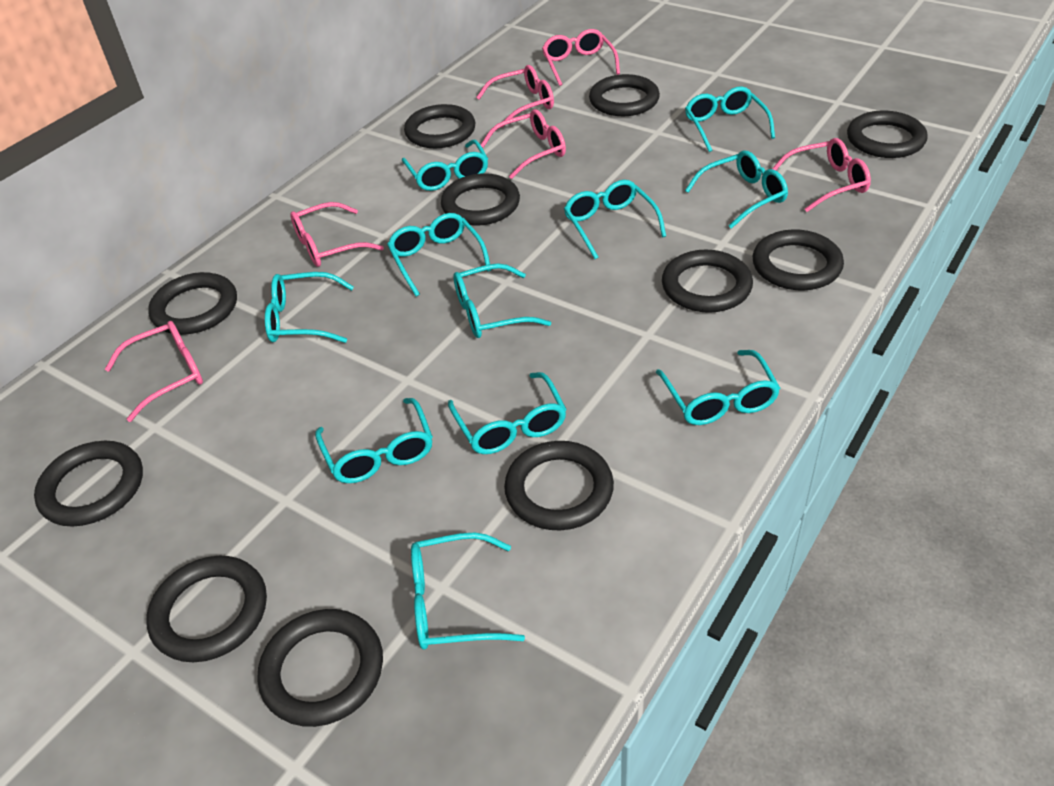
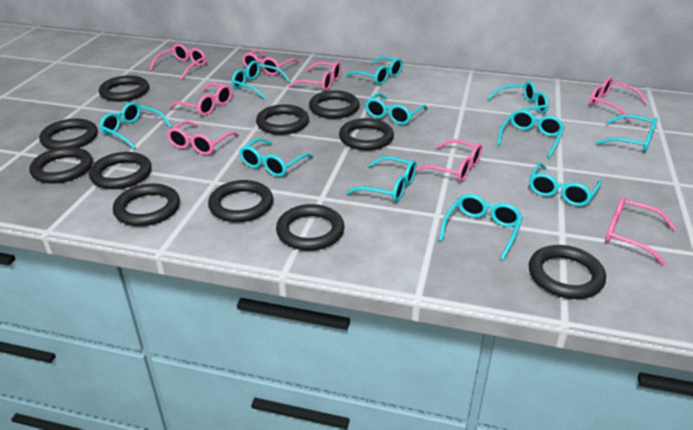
pink glasses: 6 -> 8

